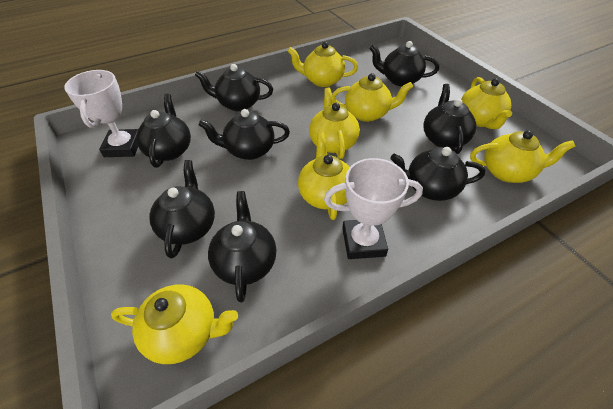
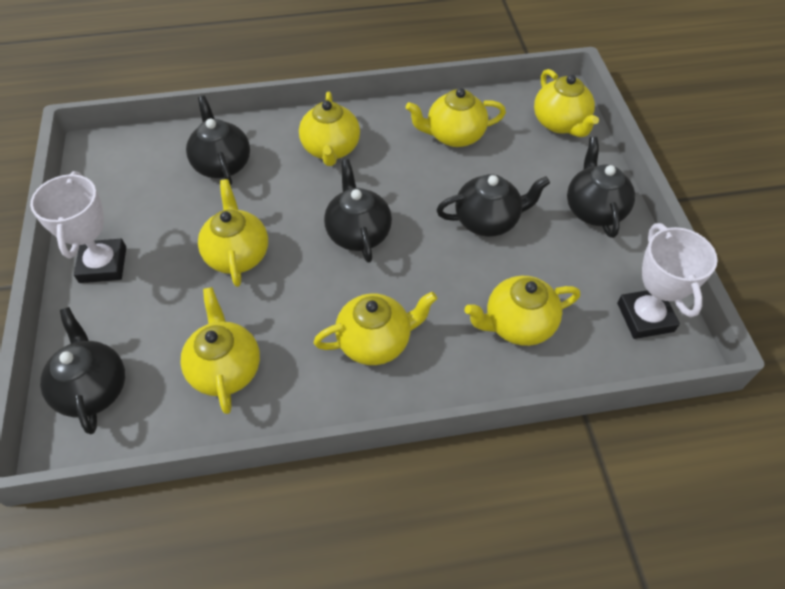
black teapot: 8 -> 5

